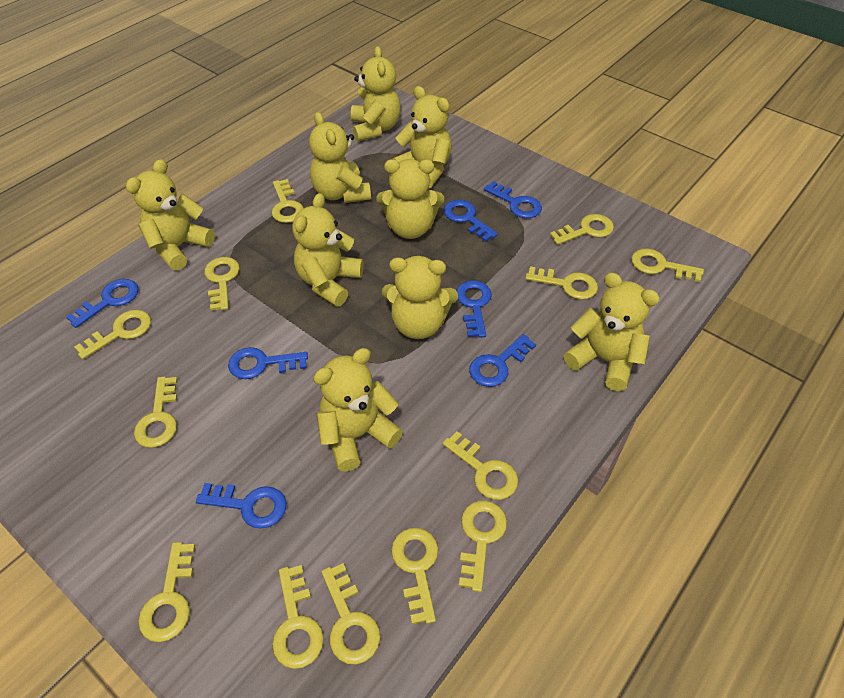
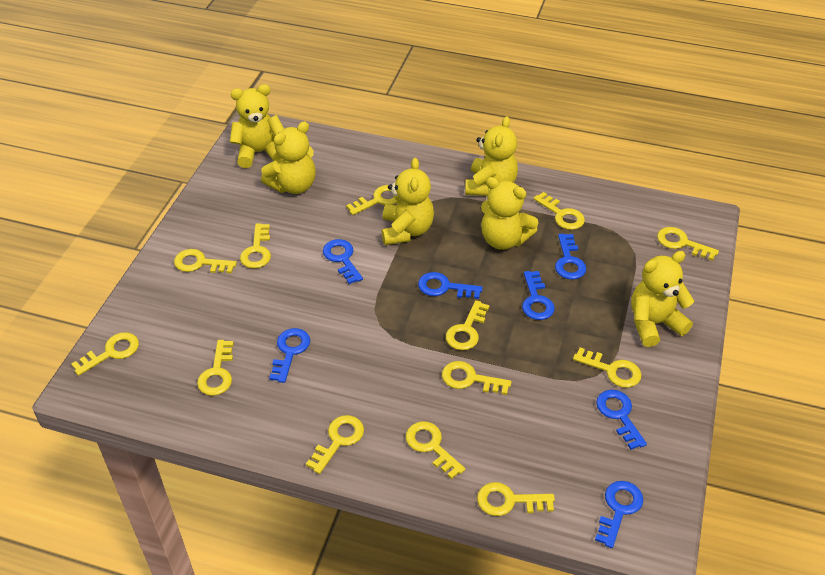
yellow teddy bear: 9 -> 6

